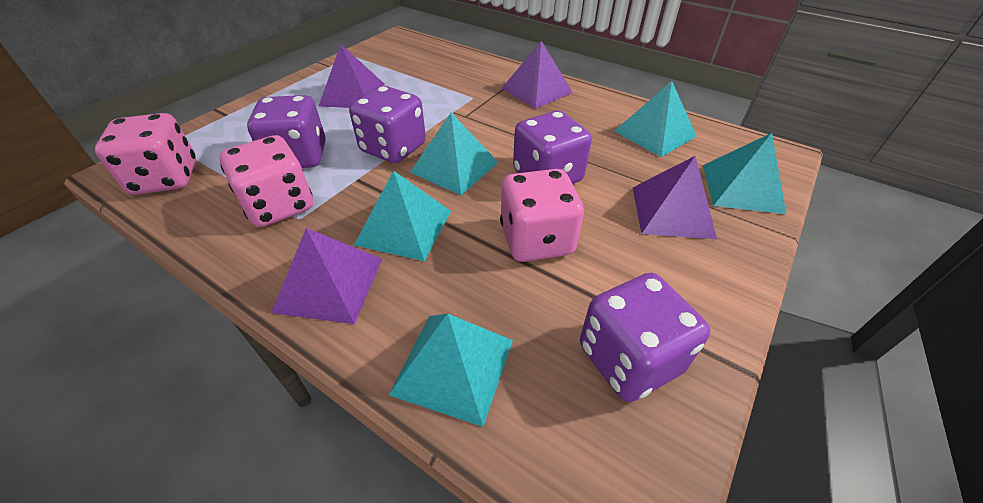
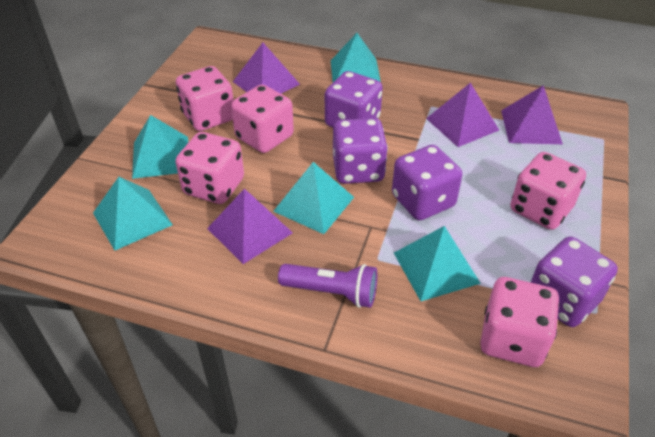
pink dice: 3 -> 5
purple flashlight: 0 -> 1

